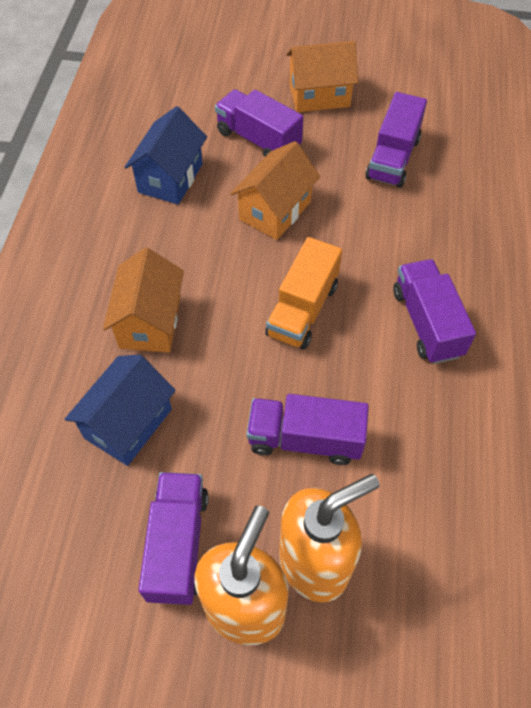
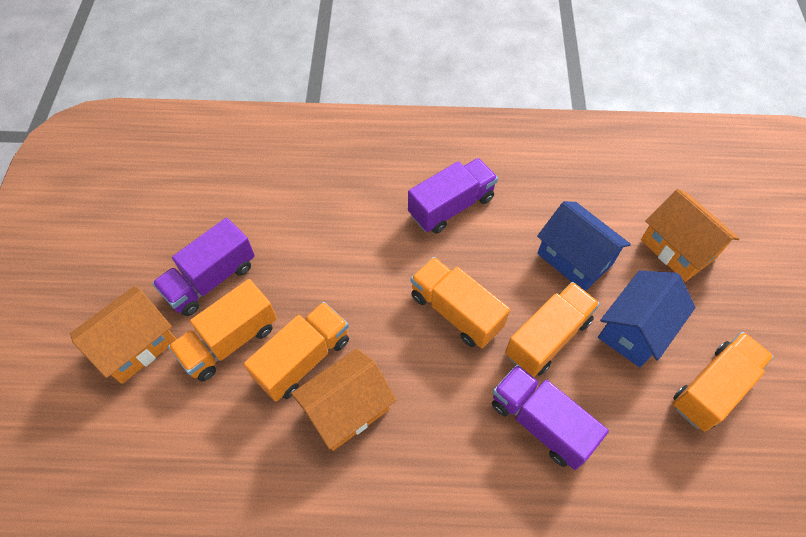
orange soap dispenser: 2 -> 0
orange truck: 1 -> 5
purple truck: 5 -> 3

